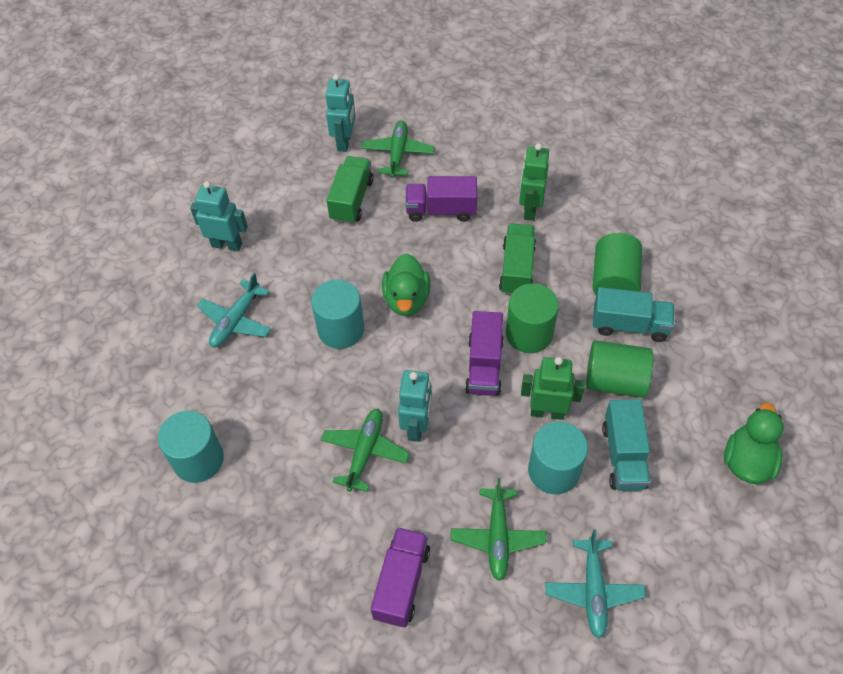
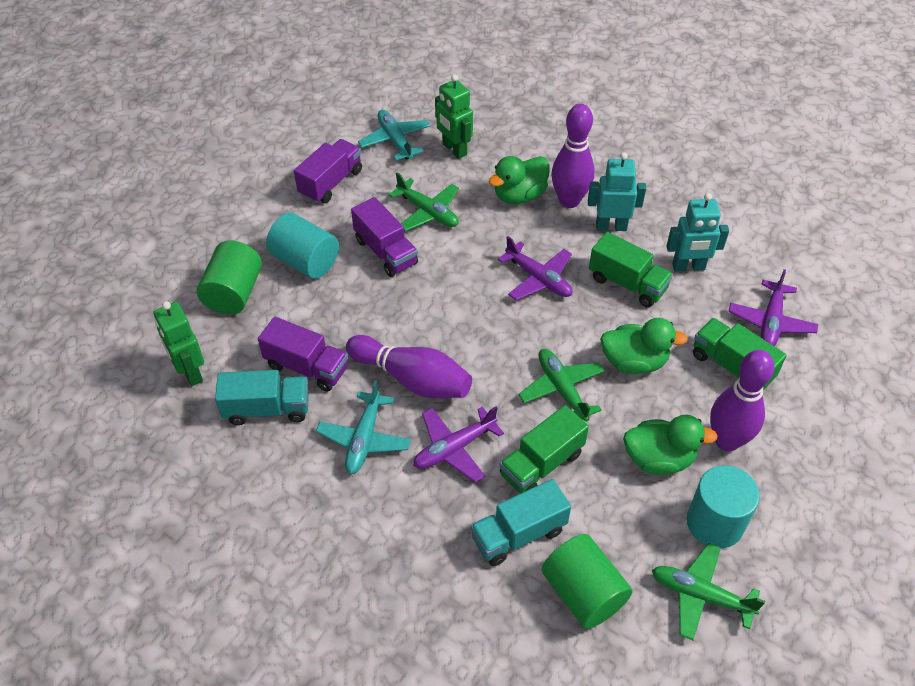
green cylinder: 3 -> 2
green duck: 2 -> 3
green truck: 2 -> 3
purple bowling pin: 0 -> 3
purple plane: 0 -> 3
turquoise cylinder: 3 -> 2
turquoise robot: 3 -> 2

